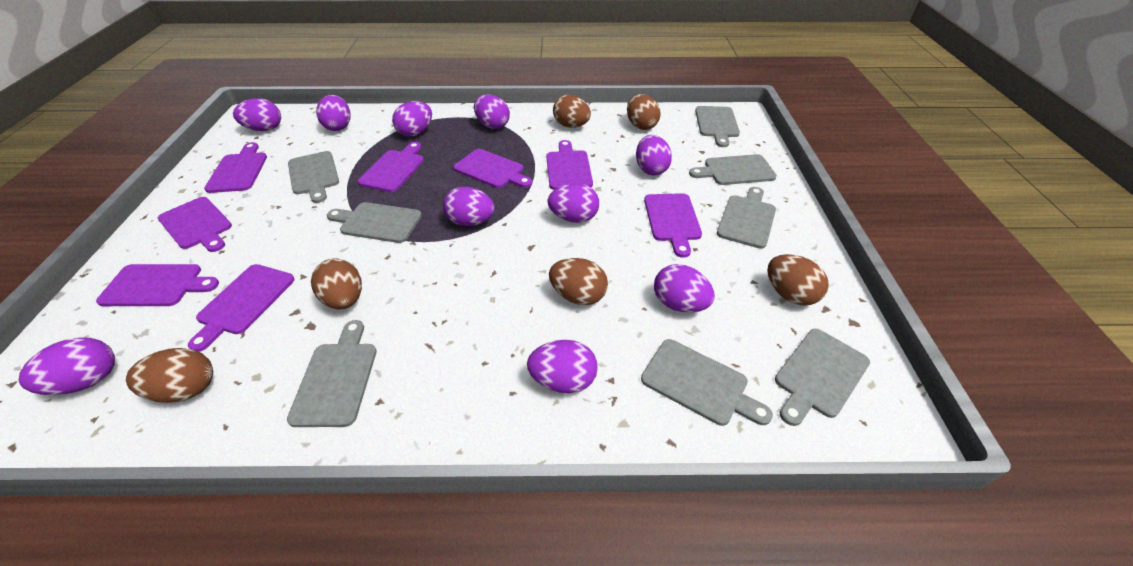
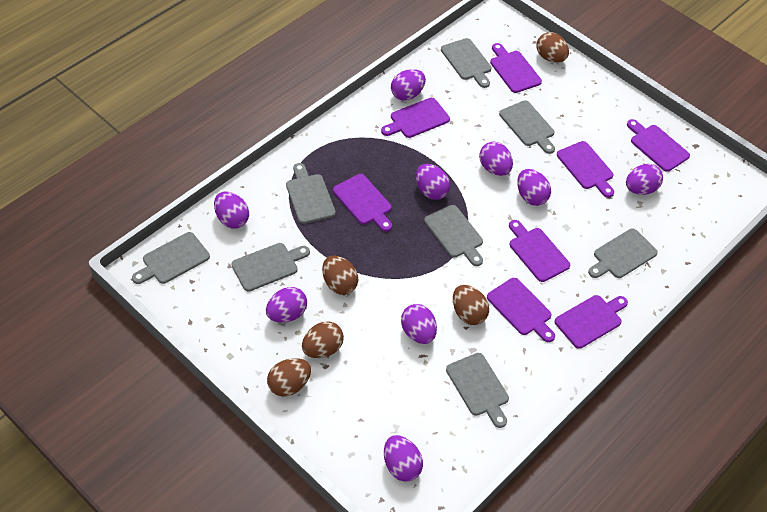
brown egg: 6 -> 5
purple egg: 10 -> 9

